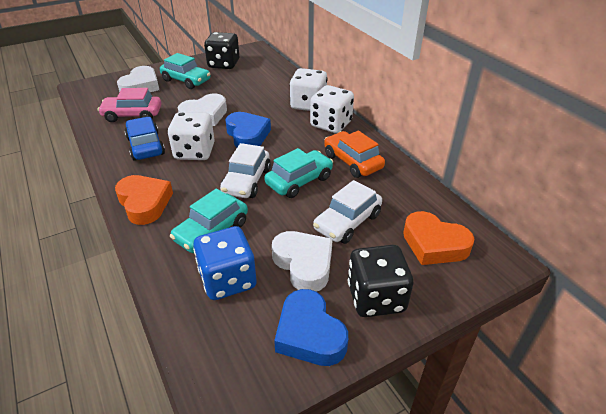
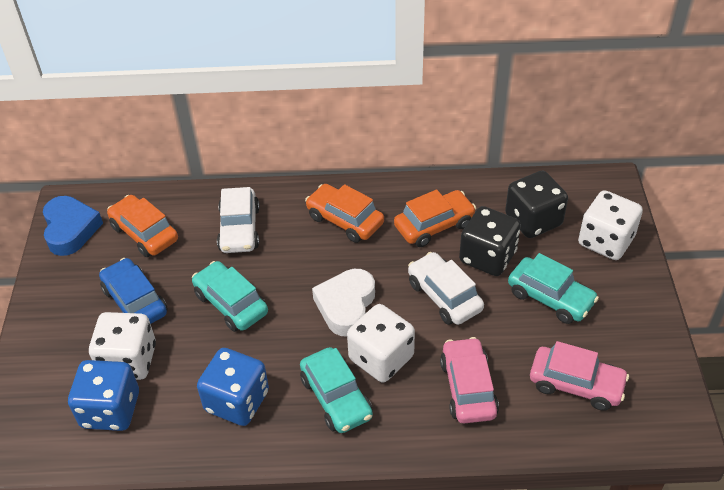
blue dice: 1 -> 2
blue heart: 2 -> 1
orange car: 1 -> 3
orange heart: 2 -> 0
pink car: 1 -> 2
white heart: 3 -> 1

